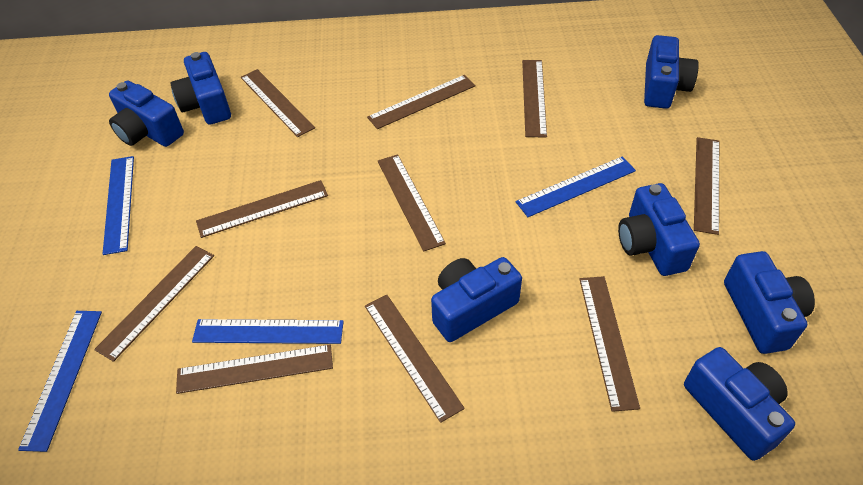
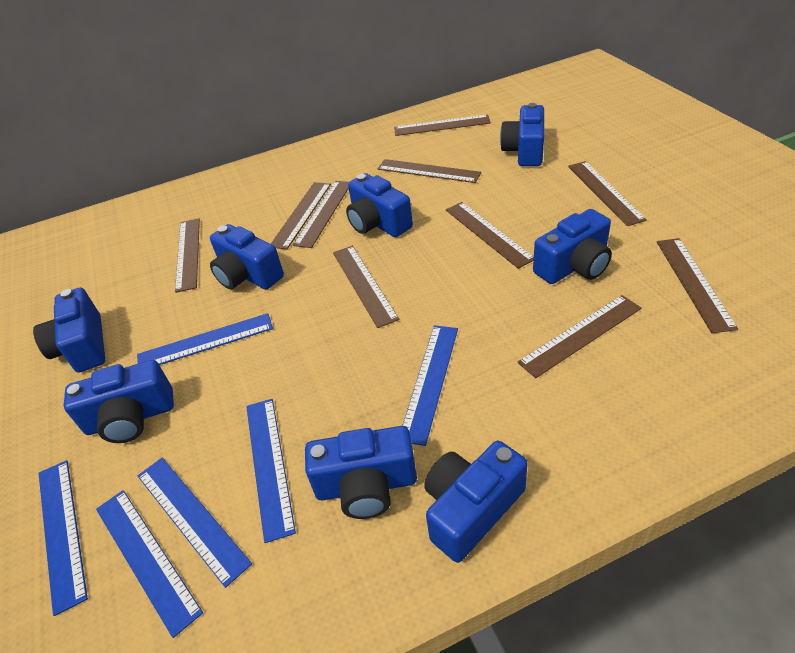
blue camera: 7 -> 8
blue ruler: 4 -> 6

